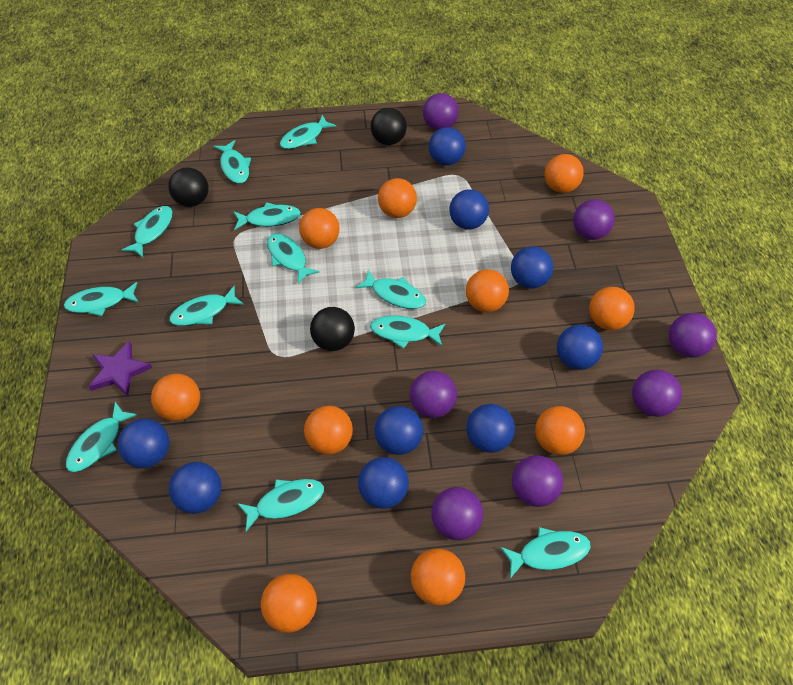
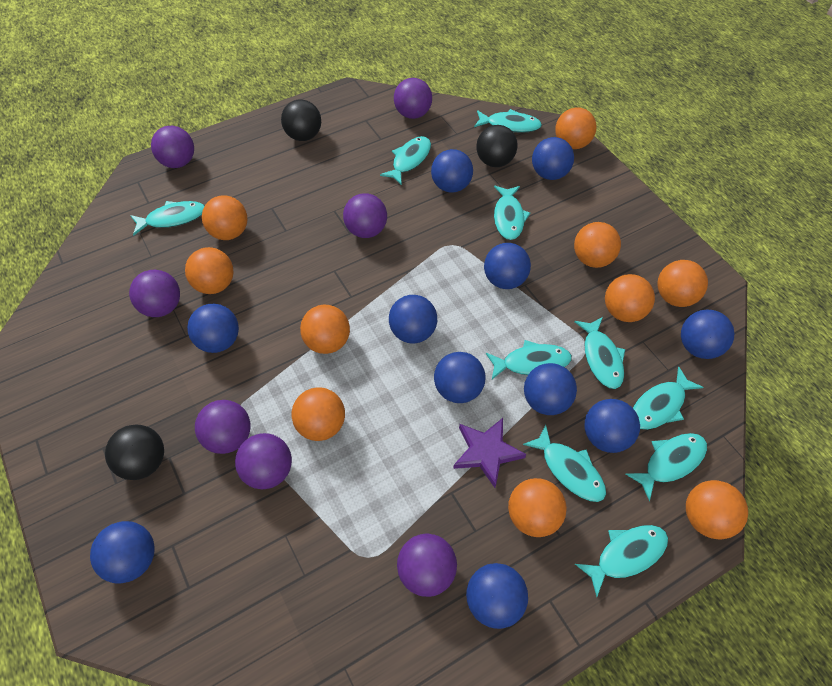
blue ball: 9 -> 11
turquoise fish: 12 -> 10

